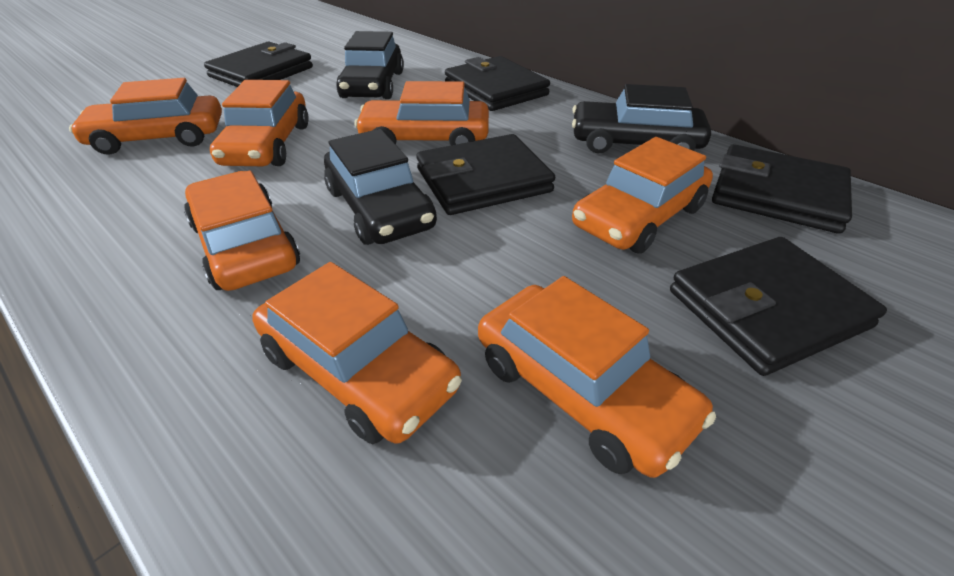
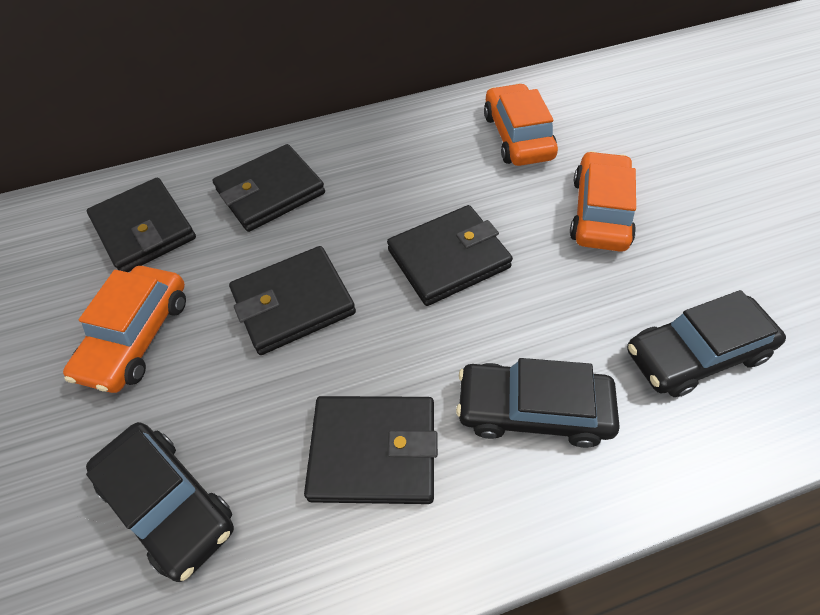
orange car: 7 -> 3

